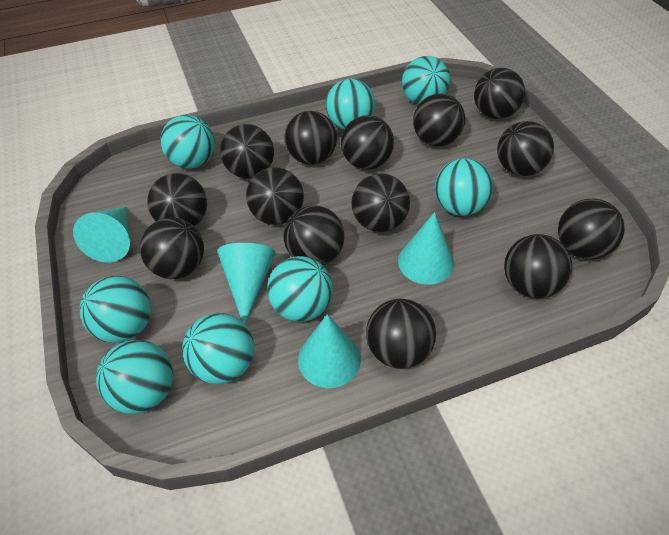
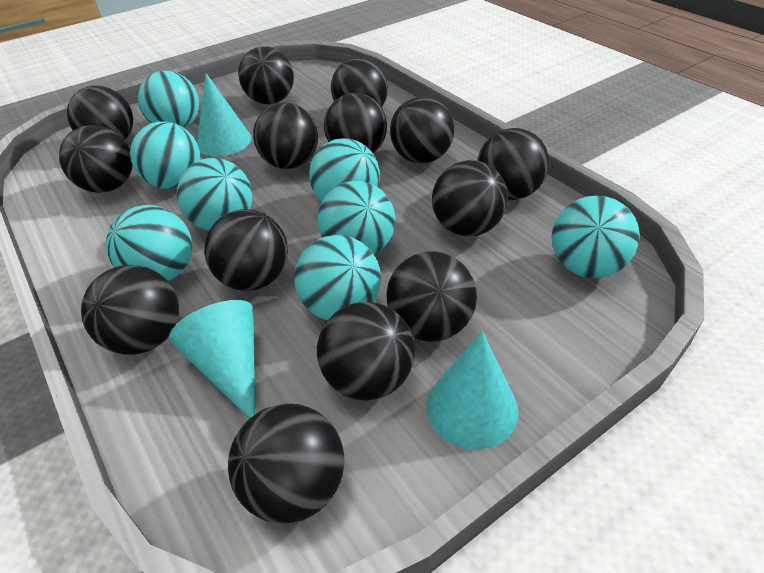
turquoise cone: 4 -> 3

